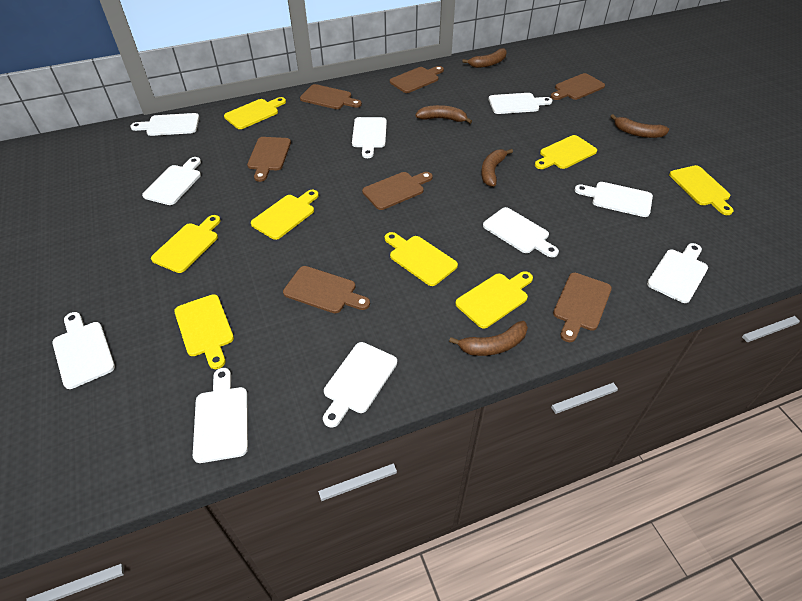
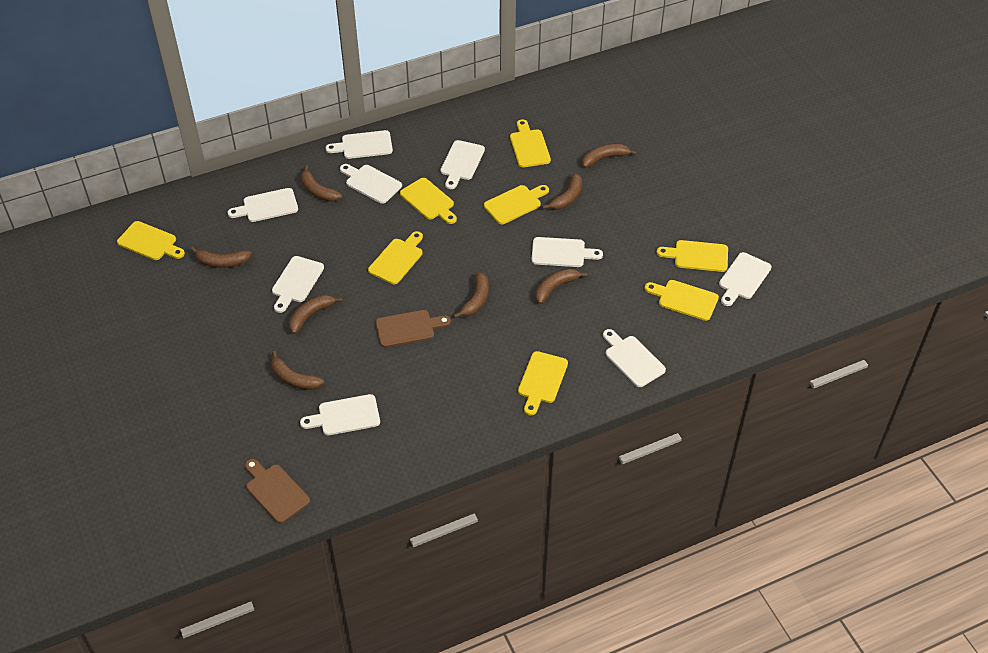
brown banana: 5 -> 8
brown cutting board: 7 -> 2
white cutting board: 10 -> 9

